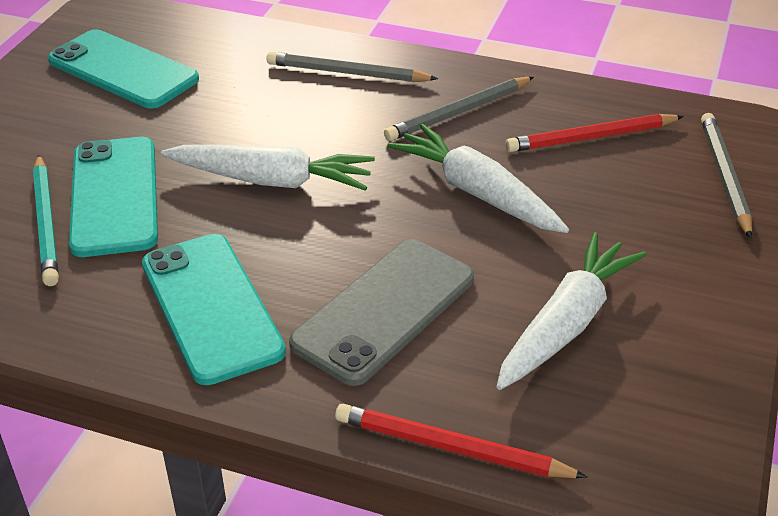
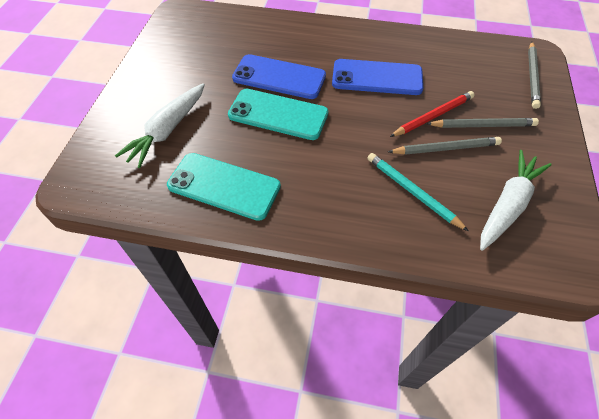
blue phone: 0 -> 2
grey phone: 1 -> 0
red pencil: 2 -> 1
turquoise phone: 3 -> 2
white carrot: 3 -> 2

